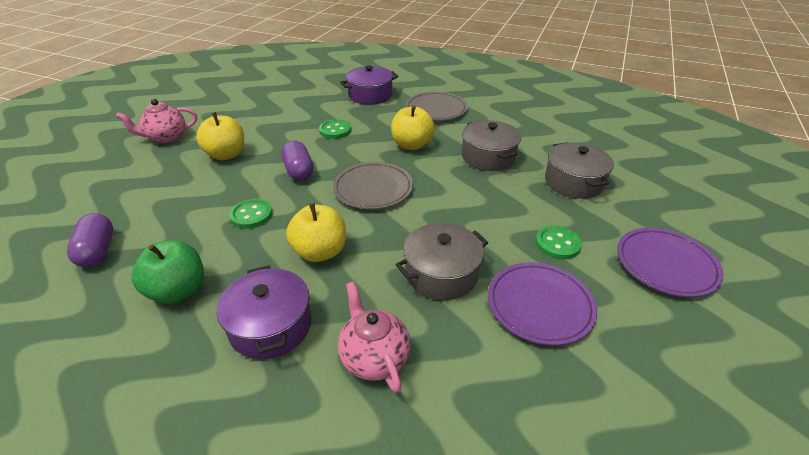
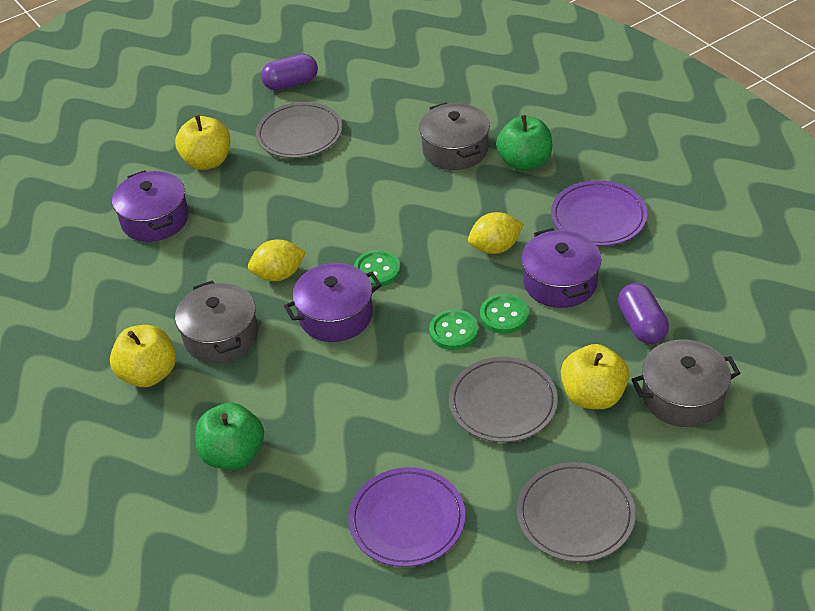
green apple: 1 -> 2
grey plate: 2 -> 3
pink teapot: 2 -> 0
purple pot: 2 -> 3
yellow lemon: 0 -> 2

